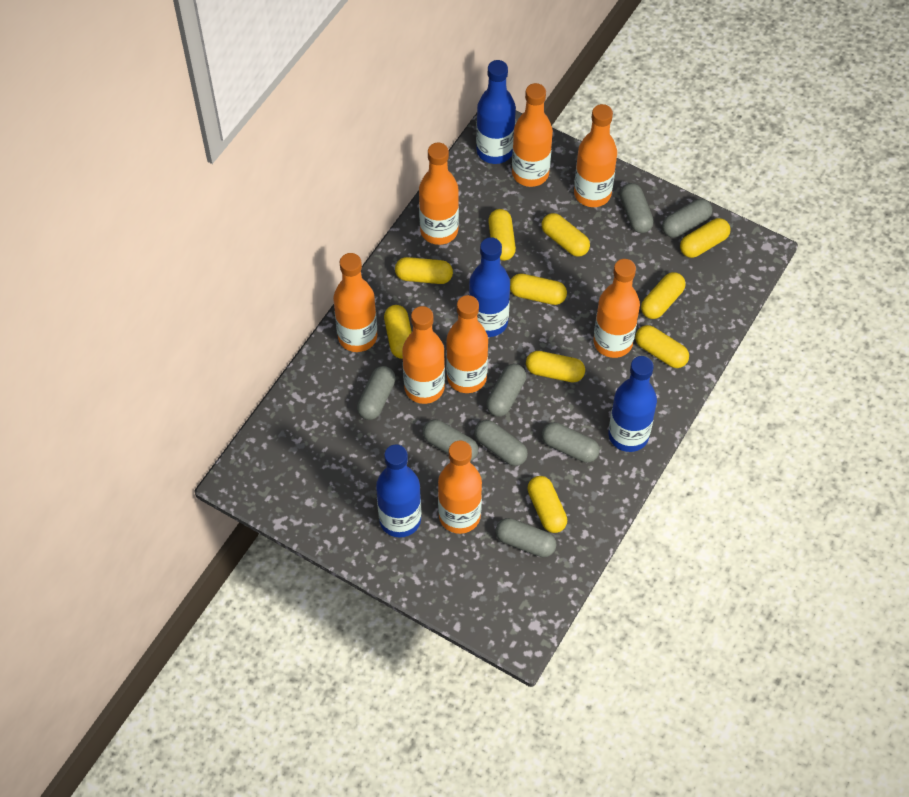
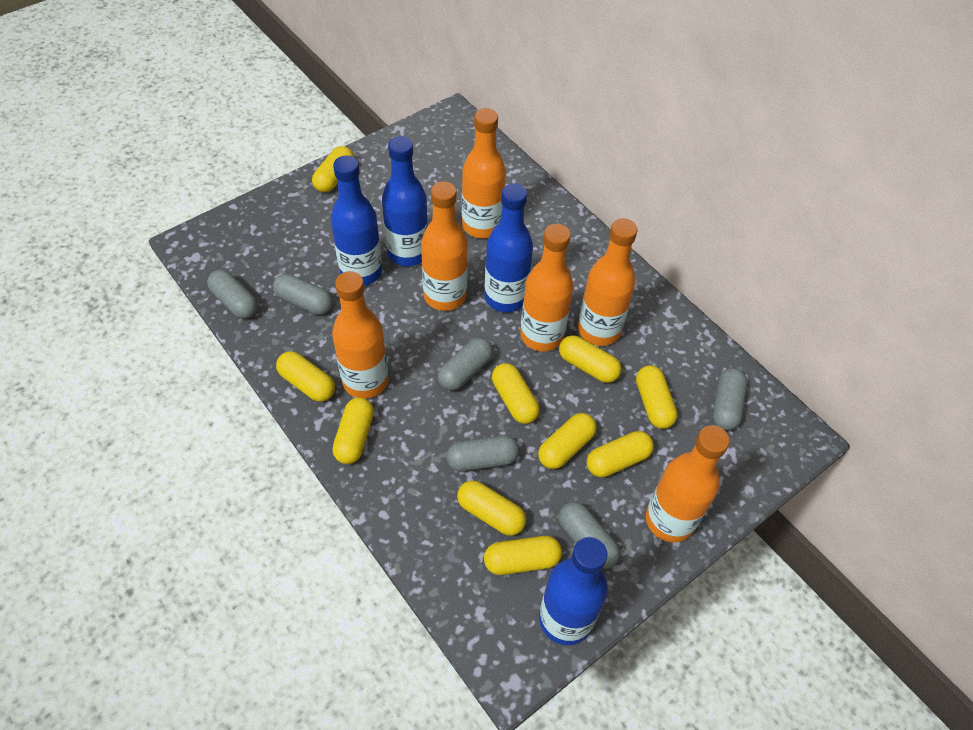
grey capsule: 8 -> 6
orange bottle: 8 -> 6

